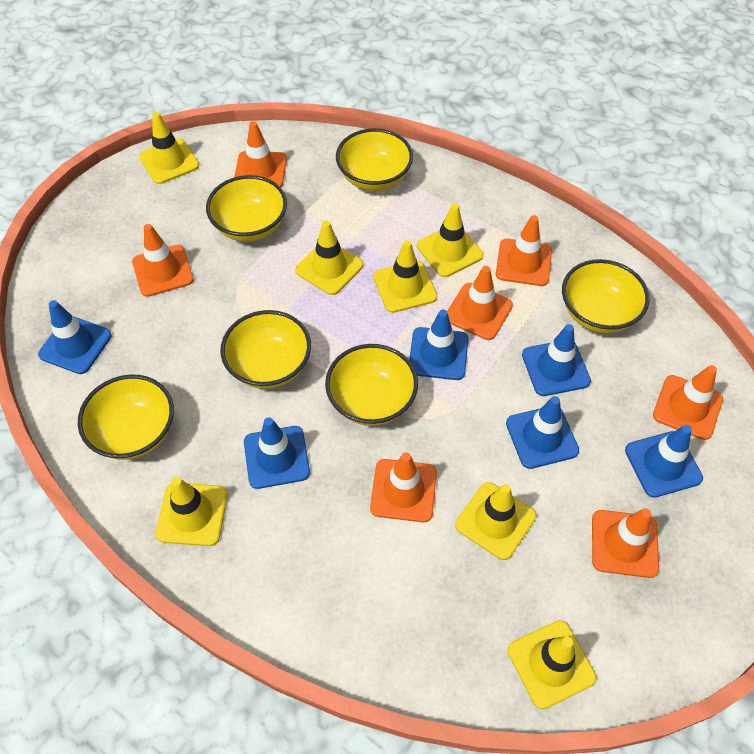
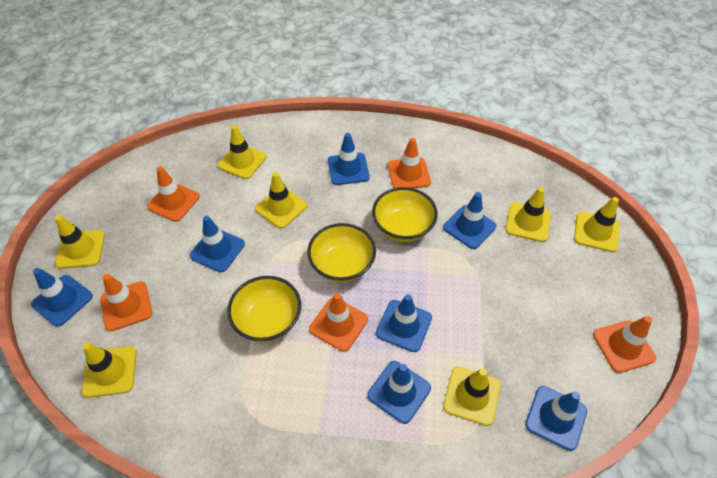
blue traffic cone: 6 -> 7
orange traffic cone: 7 -> 5
yellow bowl: 6 -> 3

